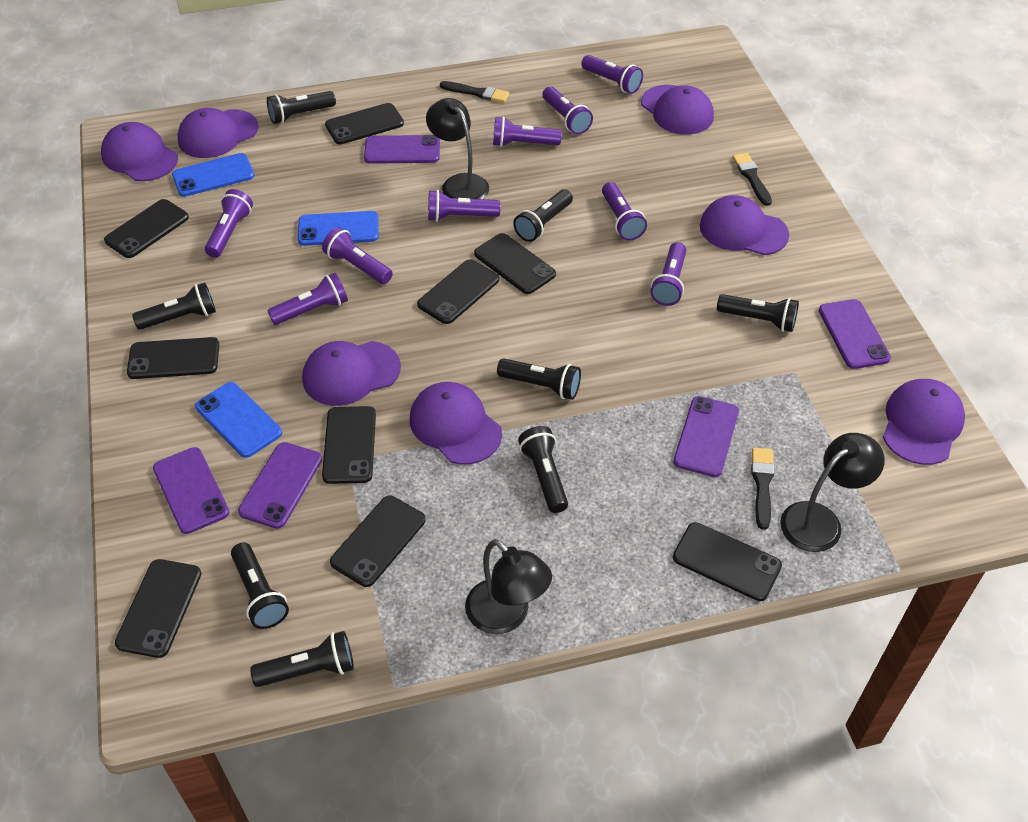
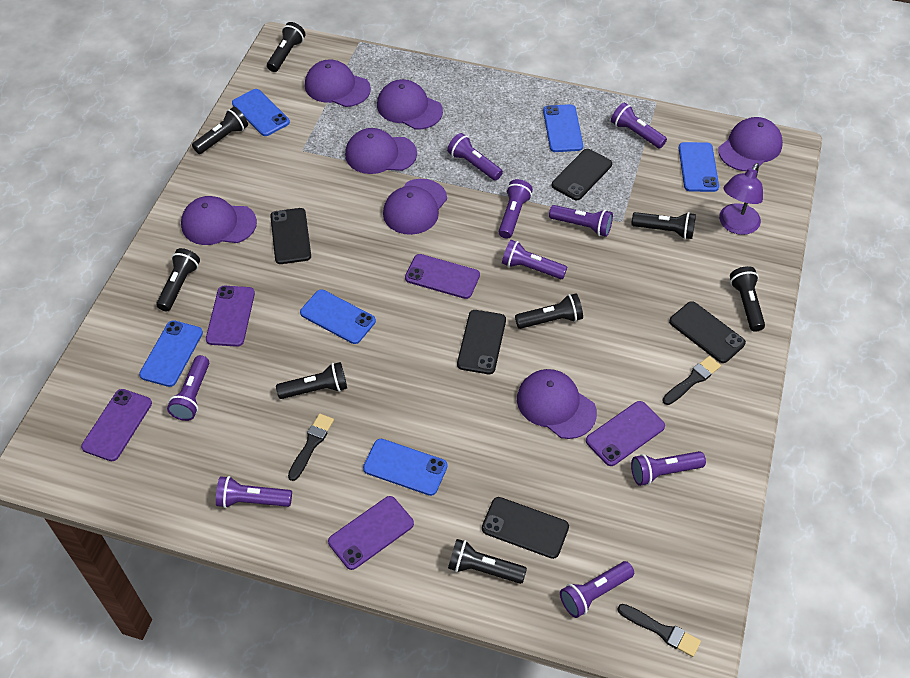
black lamp: 3 -> 0
black phone: 9 -> 5
blue phone: 3 -> 6
purple lamp: 0 -> 1

